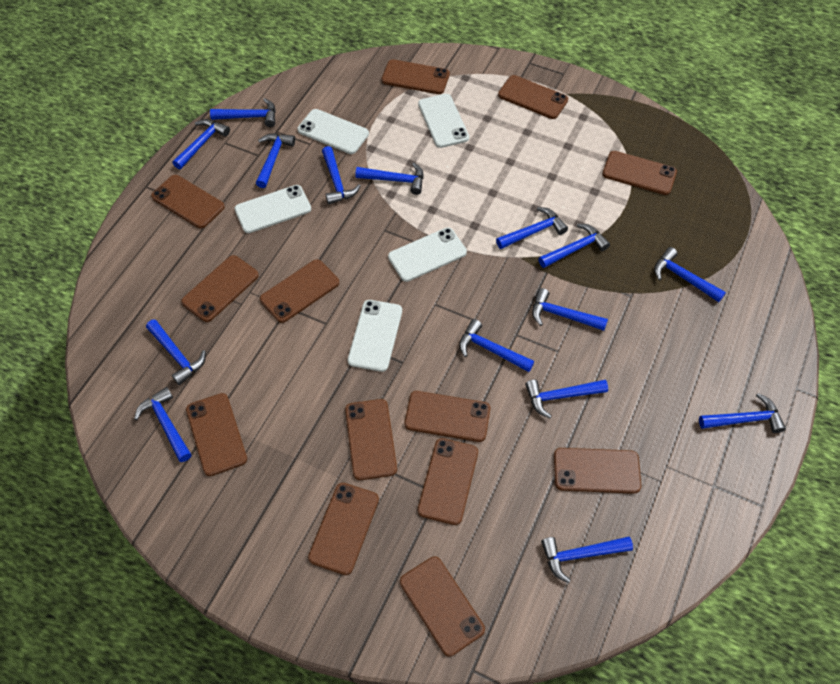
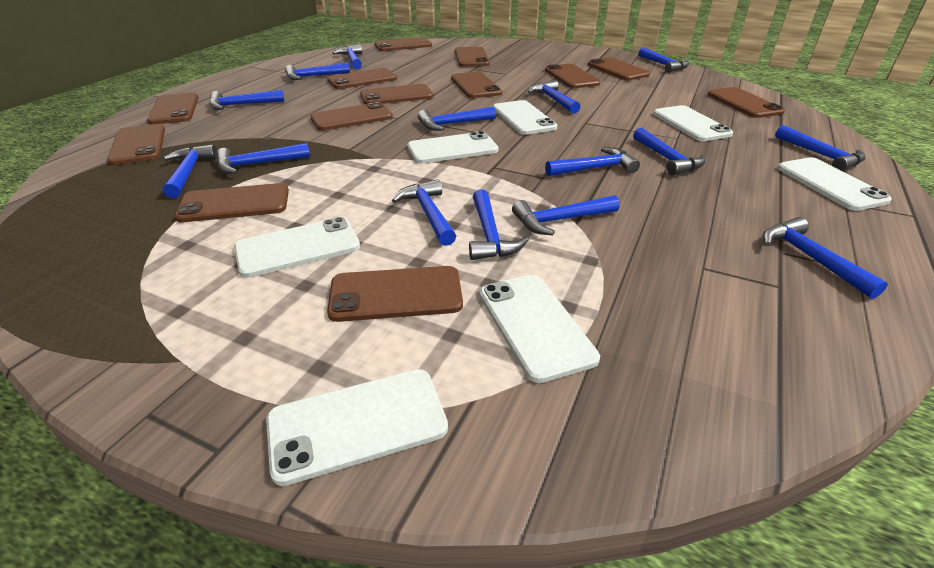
white phone: 5 -> 7

